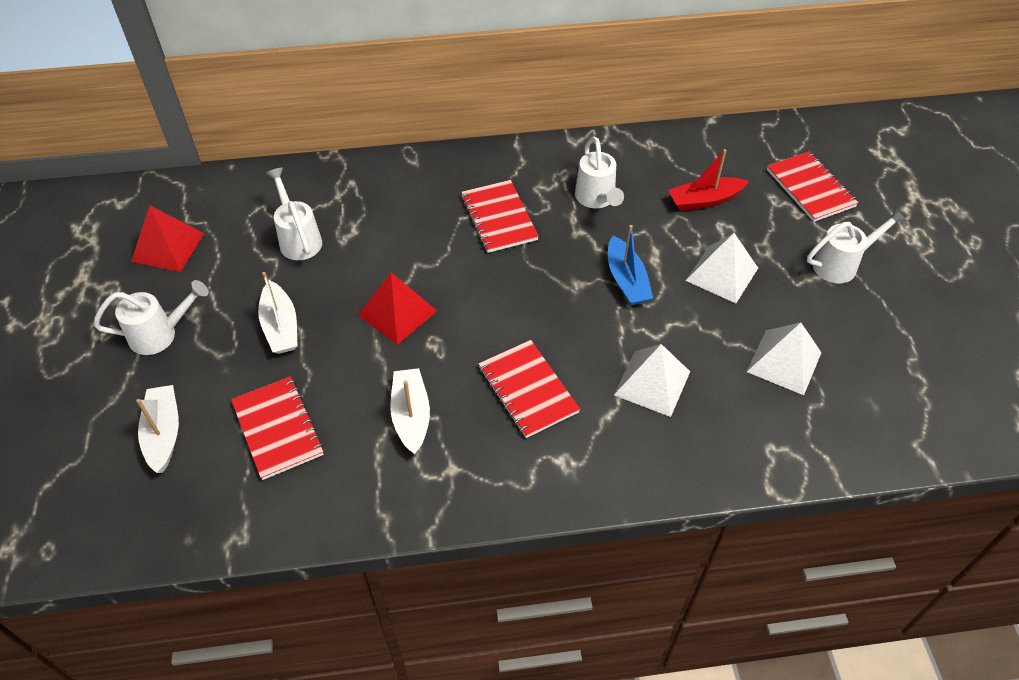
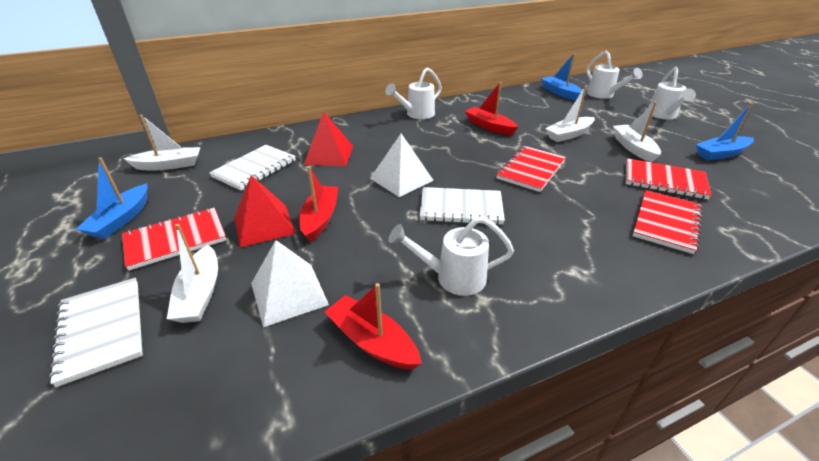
blue boat: 1 -> 3
red boat: 1 -> 3
white boat: 3 -> 4
white notebook: 0 -> 3
white pyramid: 3 -> 2

